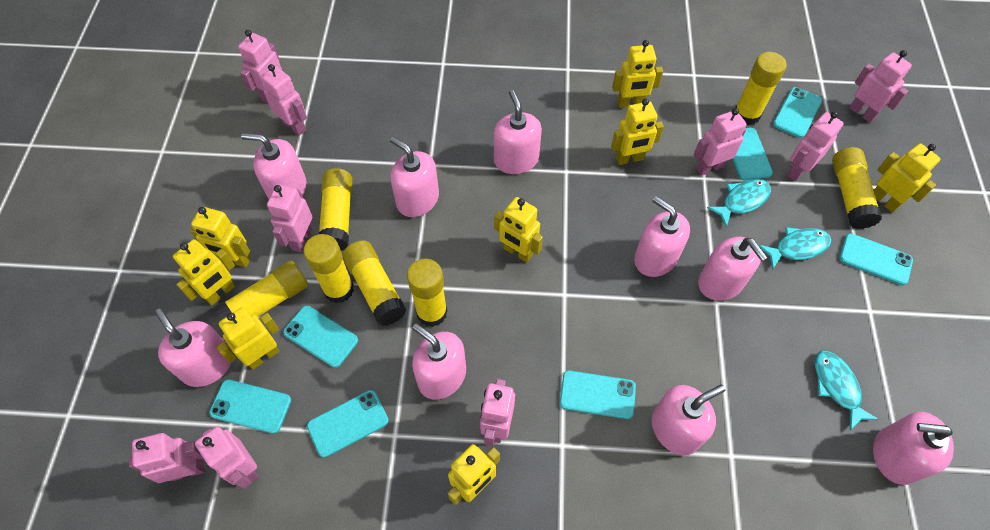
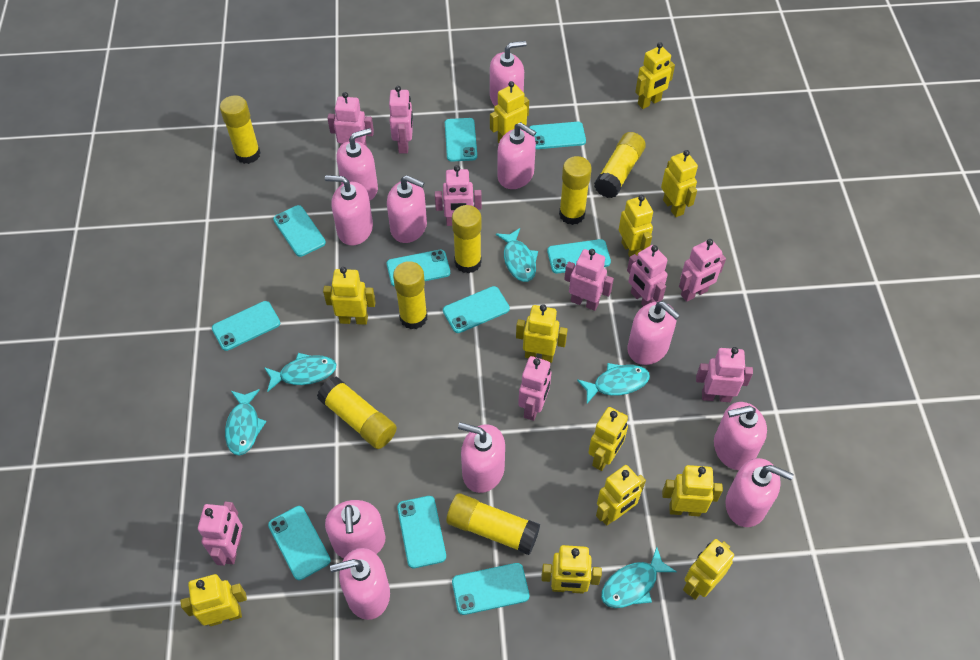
pink soap dispenser: 9 -> 11
turquoise fish: 3 -> 5
turquoise phone: 7 -> 10
yellow robot: 8 -> 12

